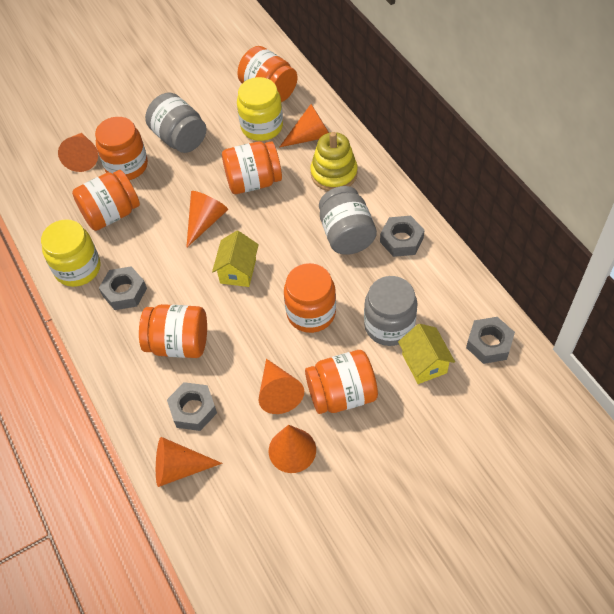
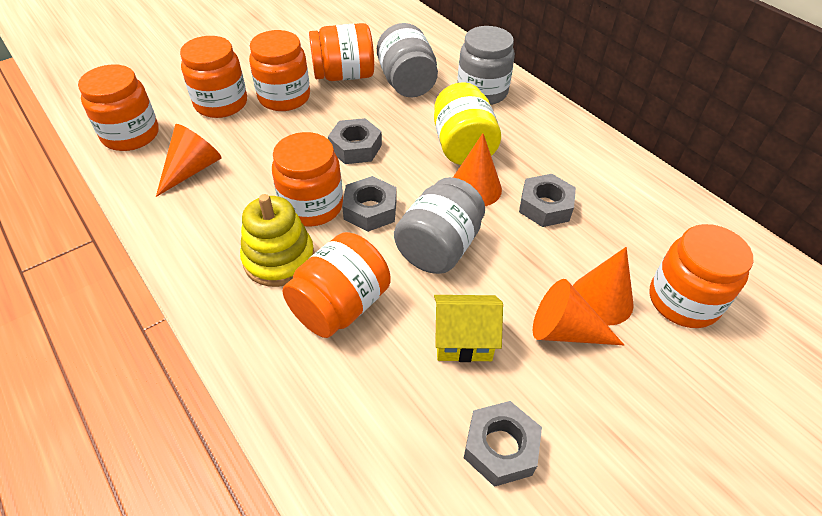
orange cone: 6 -> 4
yellow house: 2 -> 1
yellow jar: 2 -> 1

